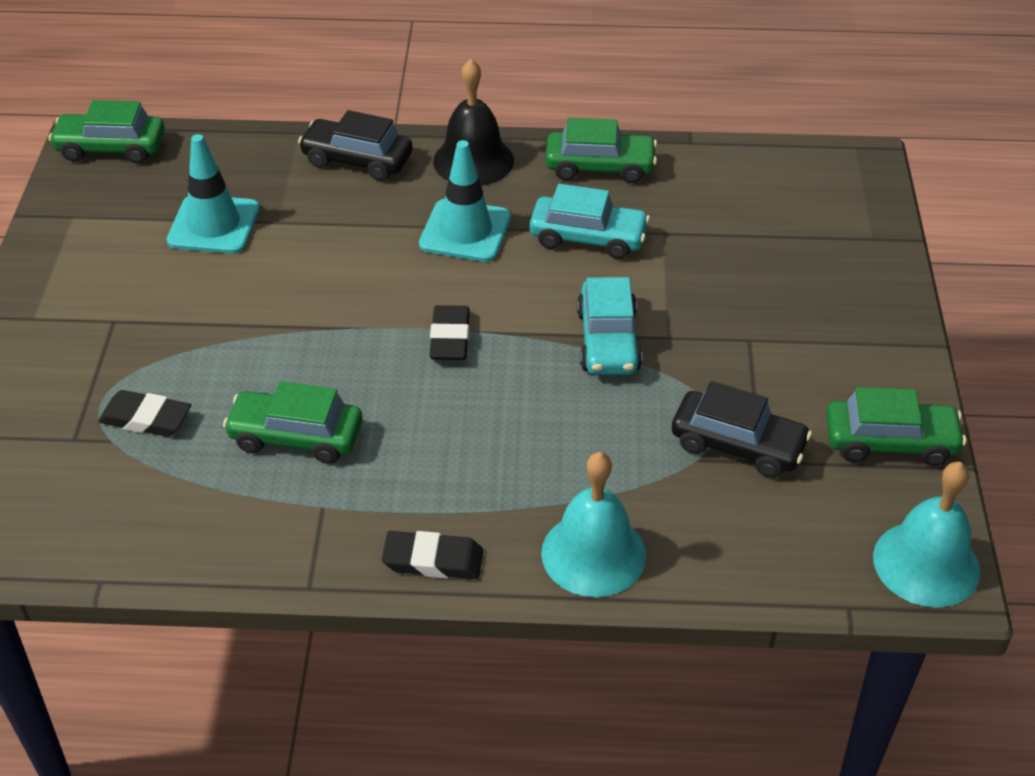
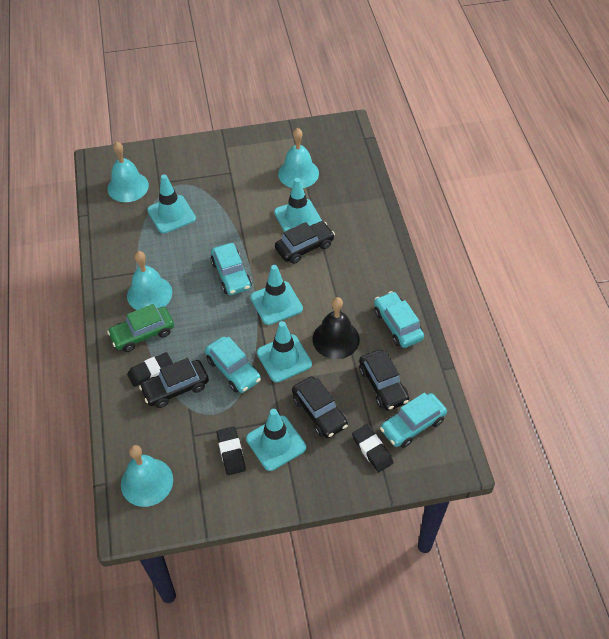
black car: 2 -> 4
green car: 4 -> 1
turquoise bell: 2 -> 4
turquoise car: 2 -> 4
turquoise traffic cone: 2 -> 5

